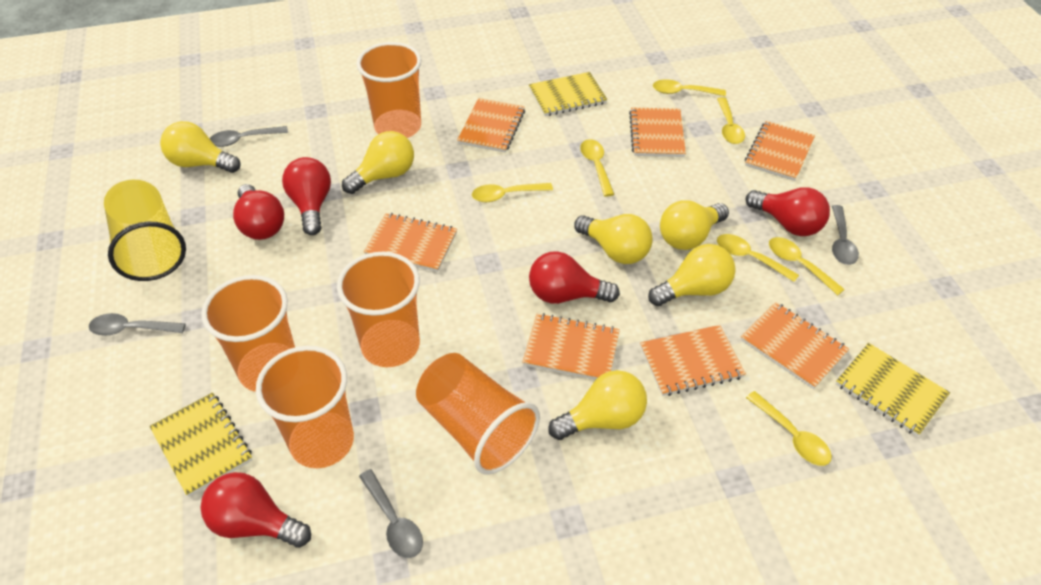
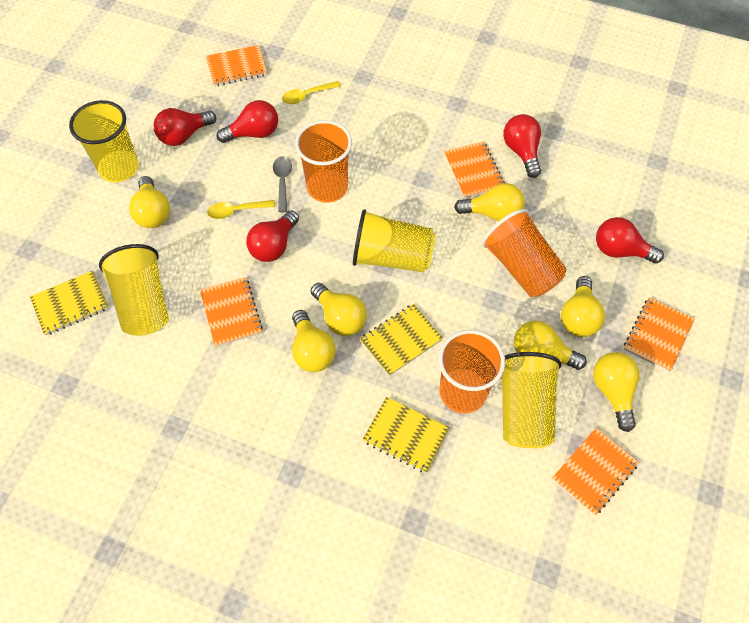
grey spoon: 4 -> 1
orange cup: 5 -> 3
orange notebook: 7 -> 5
yellow cup: 1 -> 4
yellow light bulb: 6 -> 7
yellow spoon: 7 -> 2

